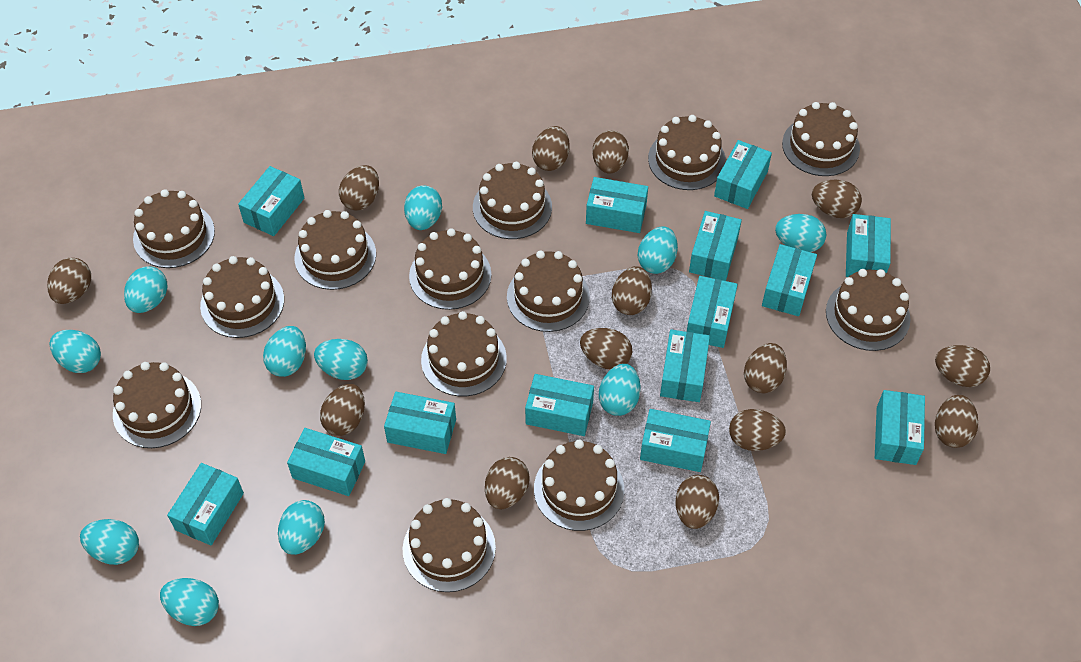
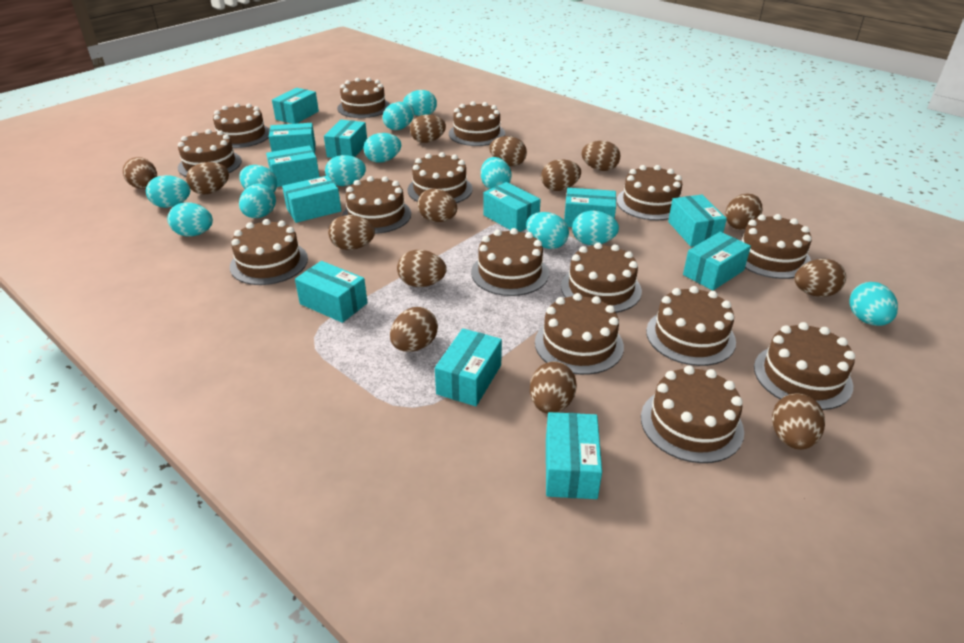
brown cake: 13 -> 15
turquoise box: 14 -> 12
turquoise egg: 11 -> 12

